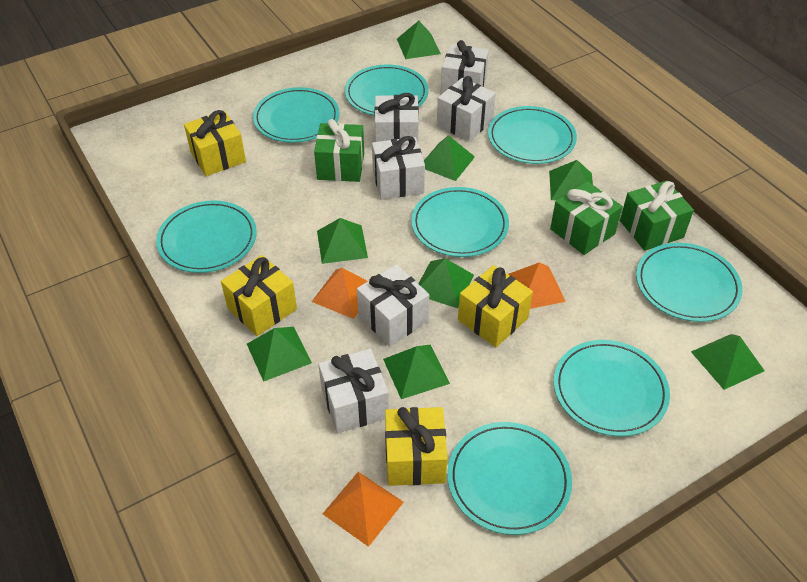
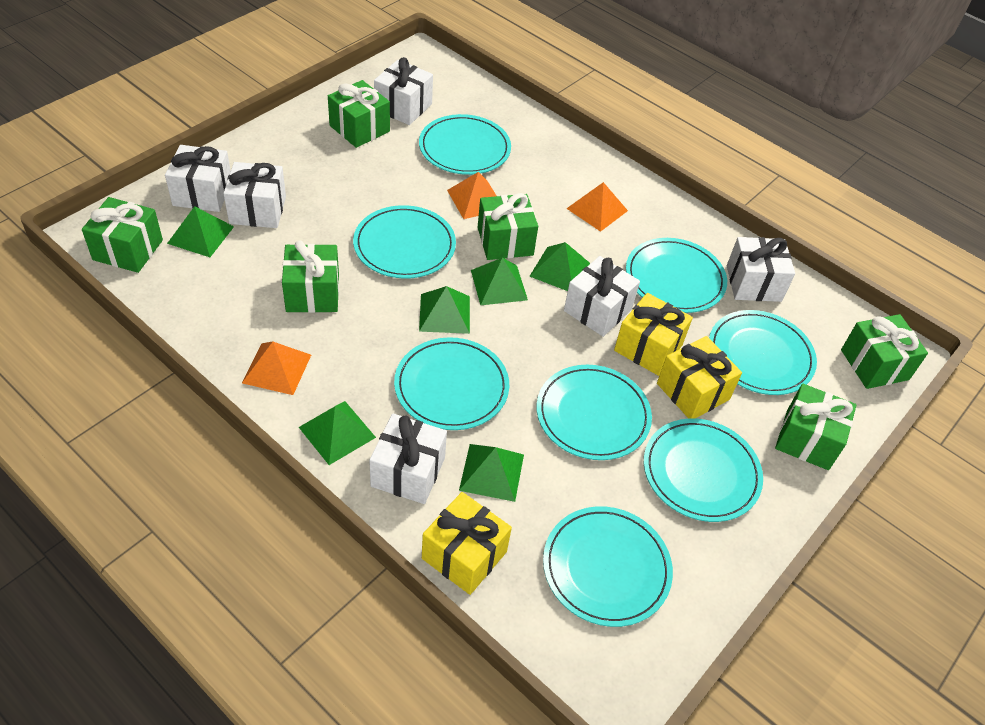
green gift: 3 -> 6
green pyramid: 8 -> 6
yellow gift: 4 -> 3

